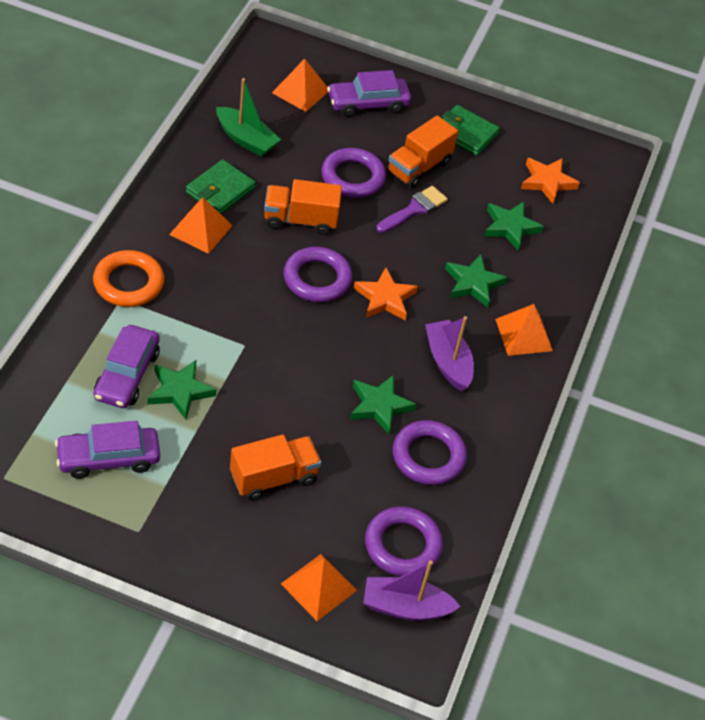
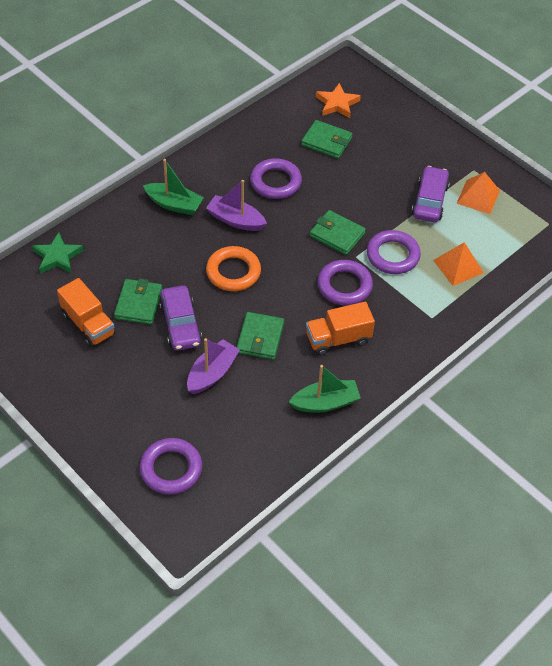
green boat: 1 -> 2
green star: 4 -> 1
green wallet: 2 -> 4
orange pyramid: 4 -> 2
orange star: 2 -> 1
orange truck: 3 -> 2
purple brush: 1 -> 0
purple car: 3 -> 2

